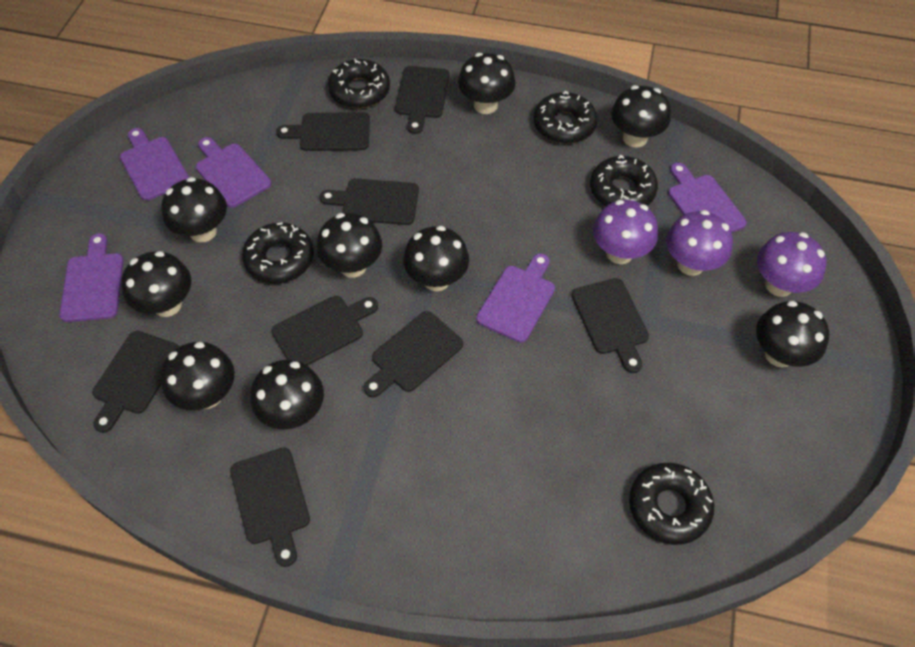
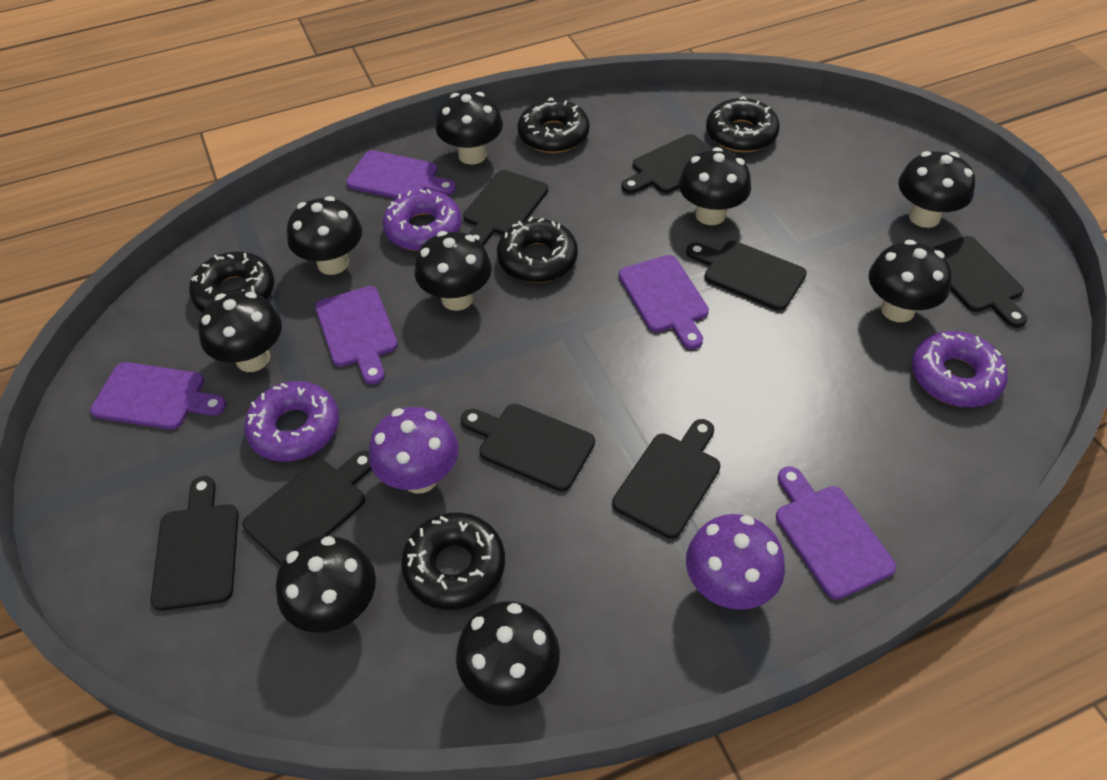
purple donut: 0 -> 3
purple mushroom: 3 -> 2

